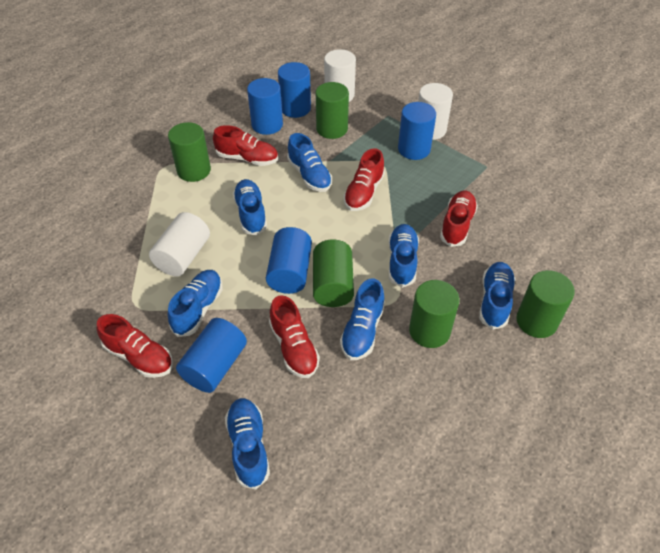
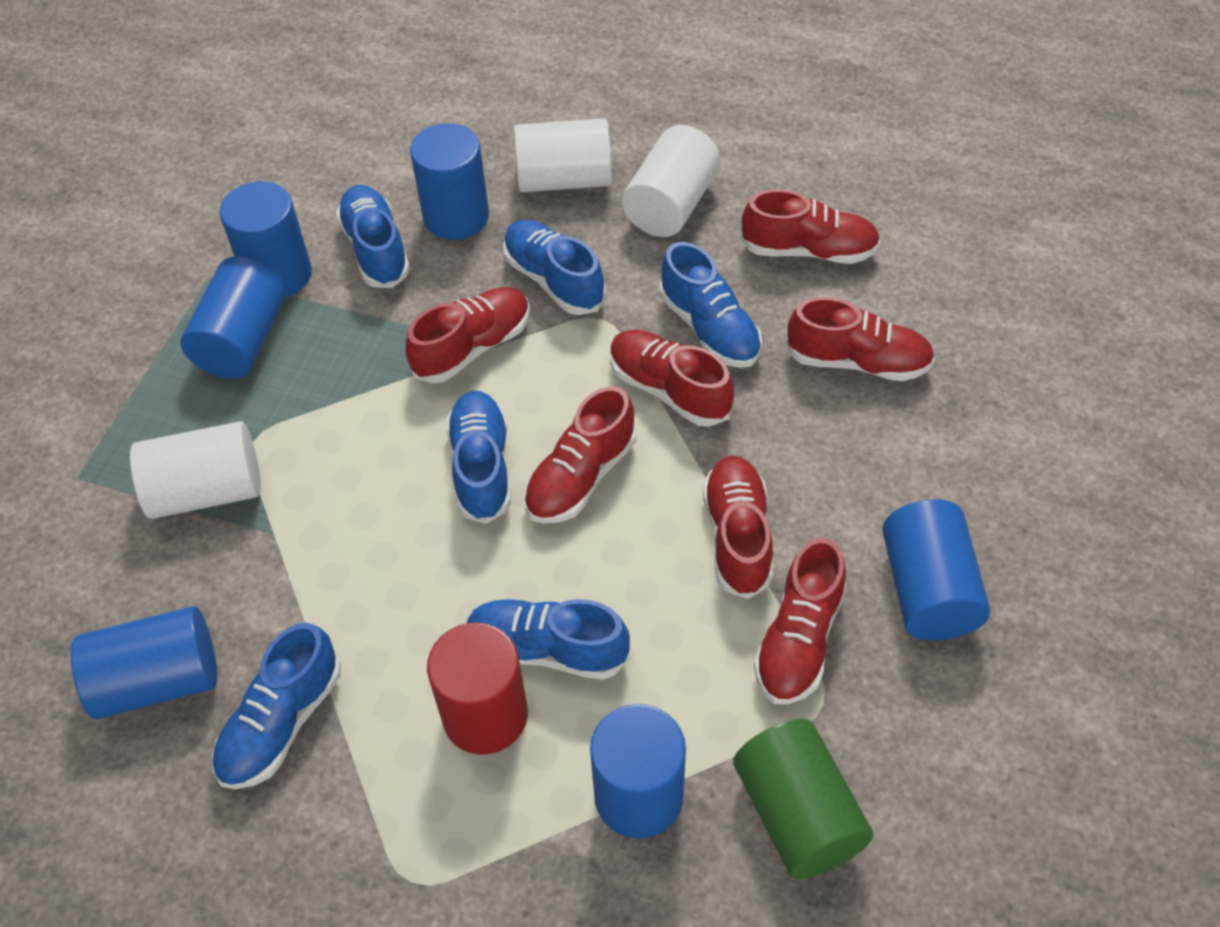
blue cylinder: 5 -> 6
blue shoe: 7 -> 6
green cylinder: 5 -> 1
red cylinder: 0 -> 1
red shoe: 5 -> 7

